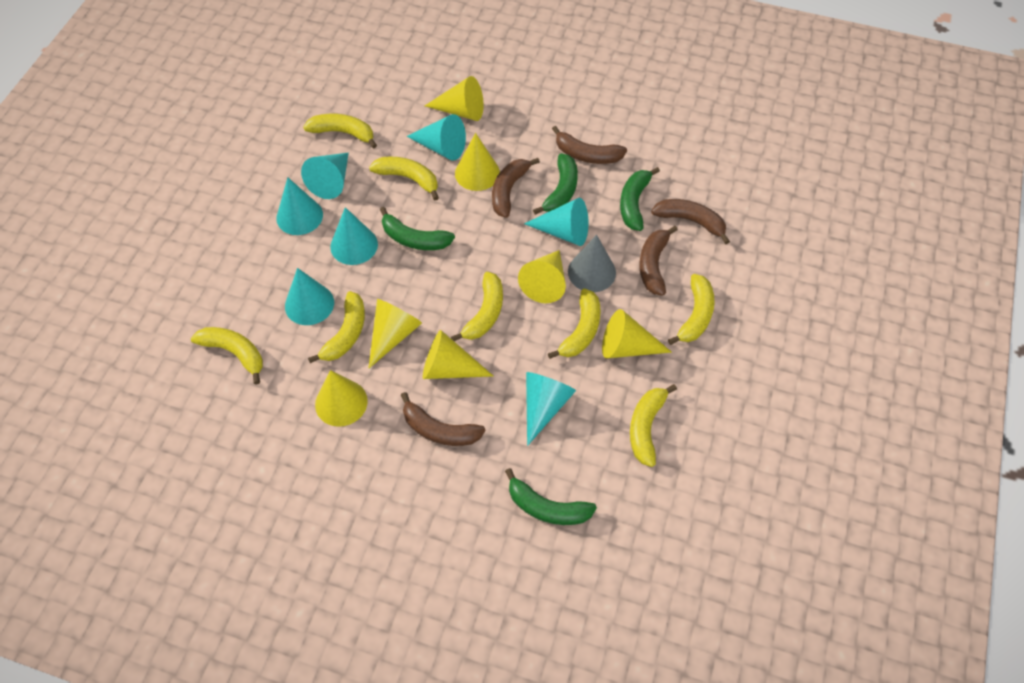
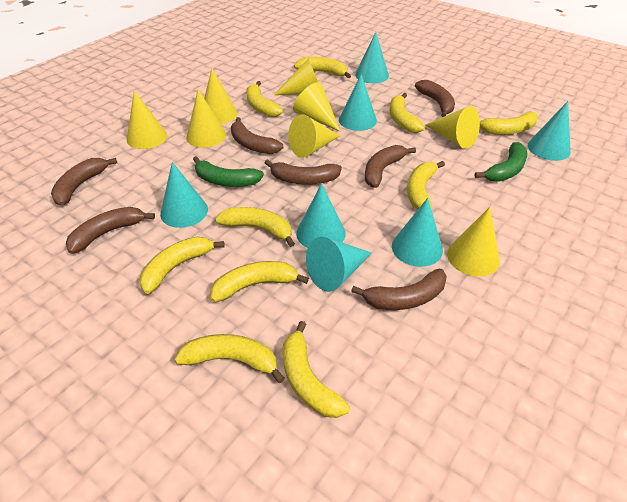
brown banana: 5 -> 7
green banana: 4 -> 2
grey cone: 1 -> 0
yellow banana: 8 -> 10
yellow cone: 7 -> 8

